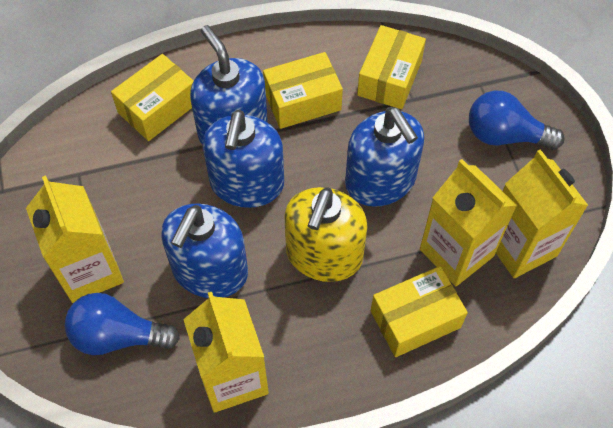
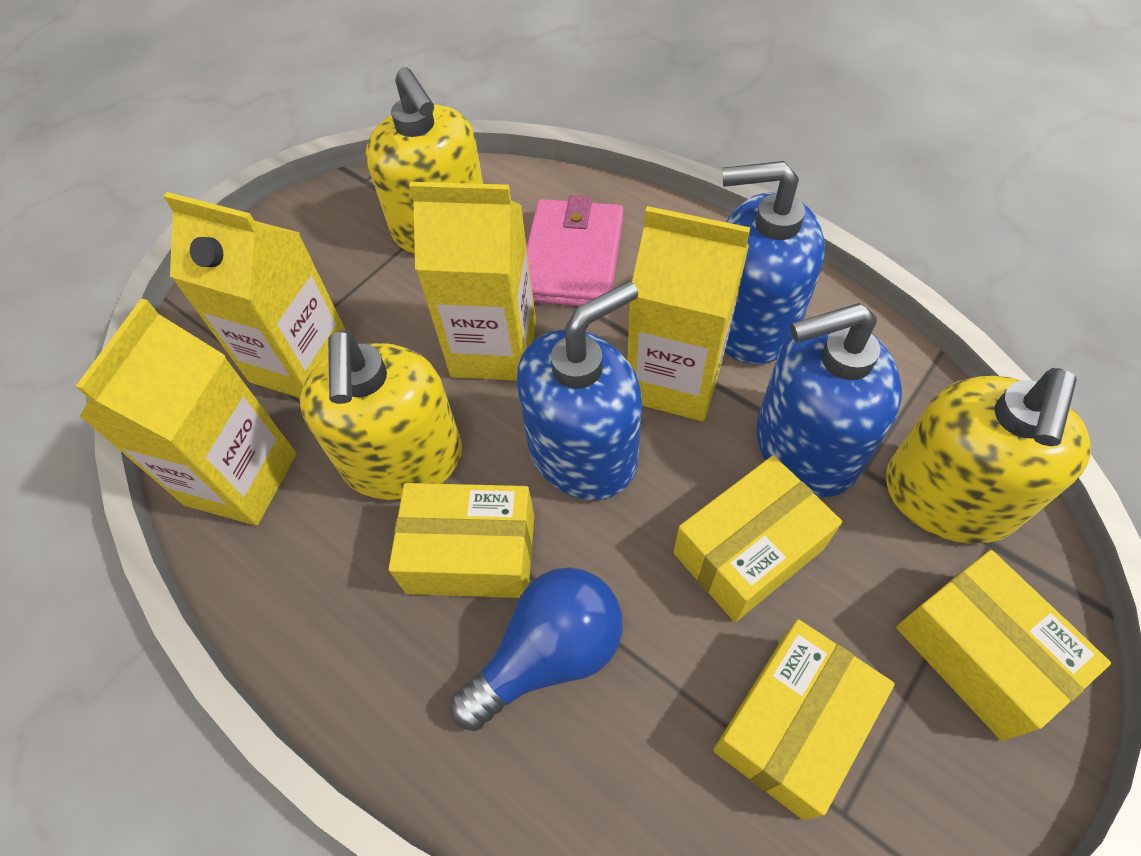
blue light bulb: 2 -> 1
blue soap dispenser: 4 -> 3
pink wallet: 0 -> 1
yellow soap dispenser: 1 -> 3

